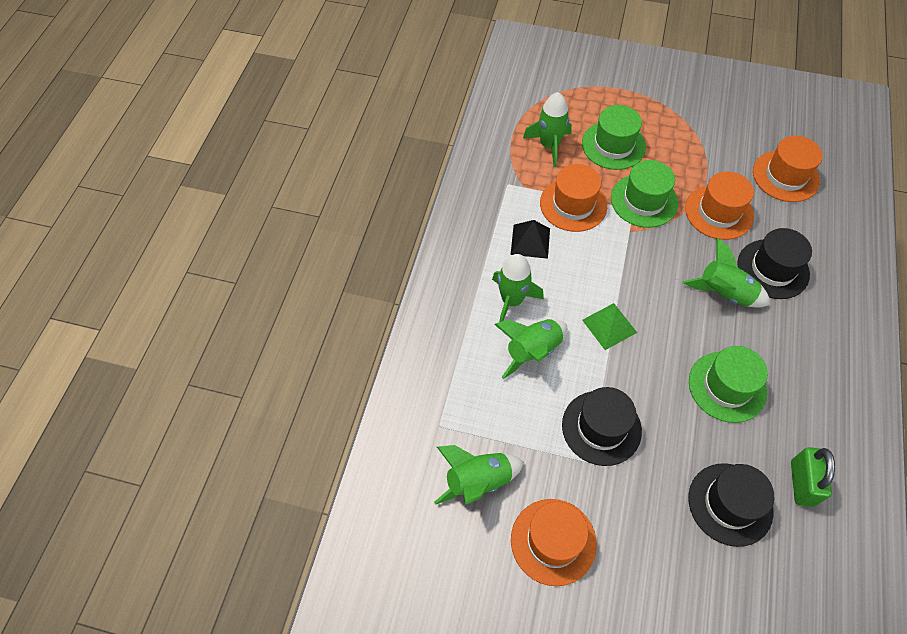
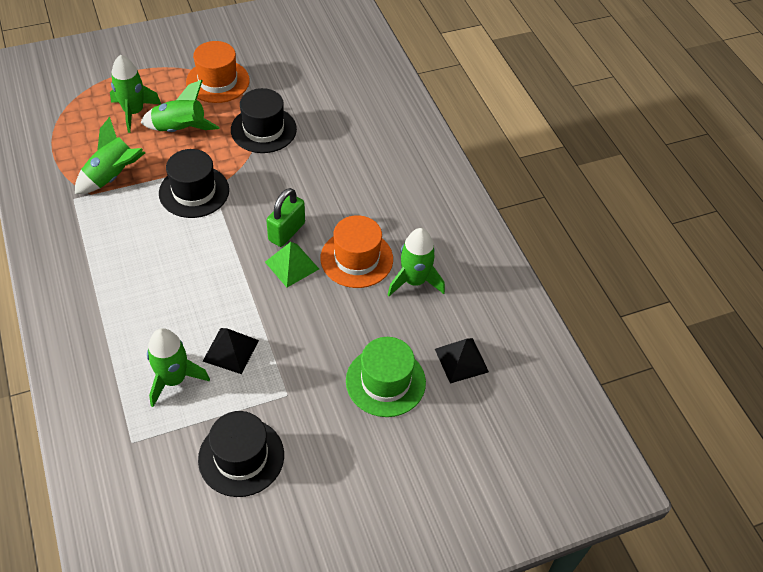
black pyramid: 1 -> 2
green hat: 3 -> 1
orange hat: 4 -> 2

